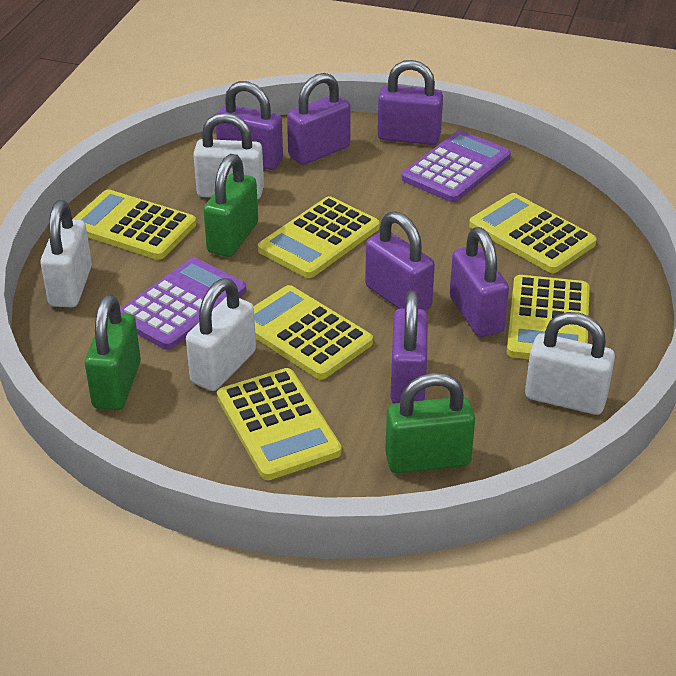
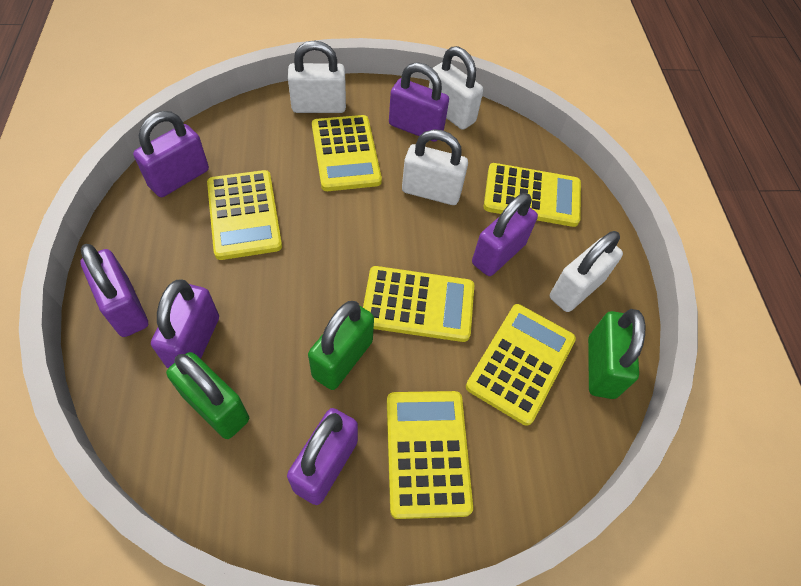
purple calculator: 2 -> 0

